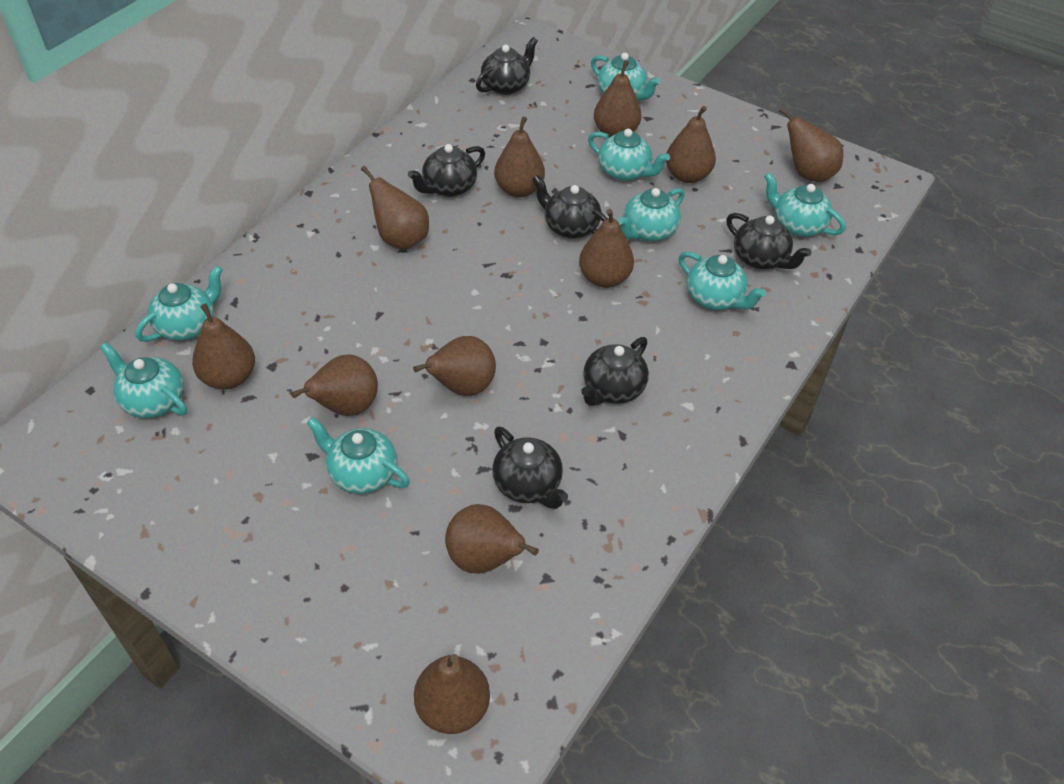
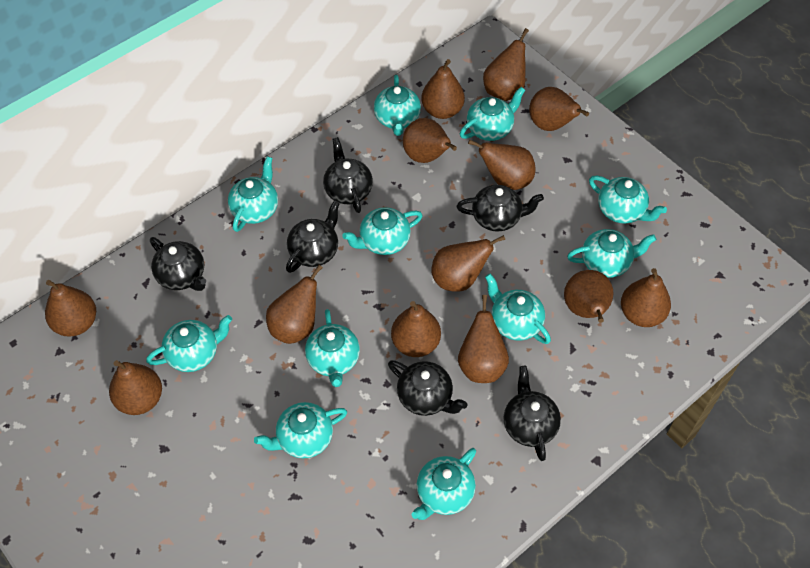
brown pear: 11 -> 13
turquoise teapot: 8 -> 11

